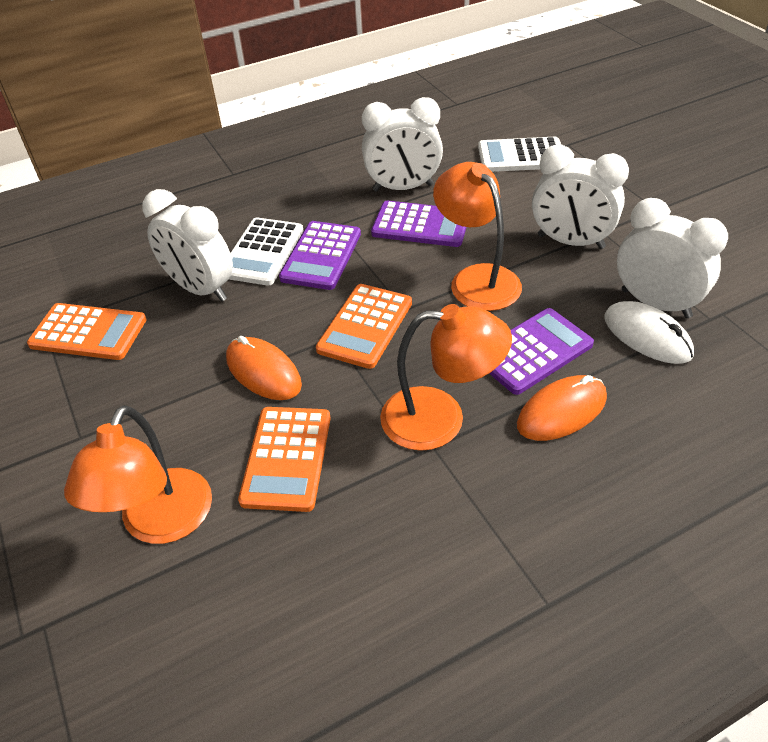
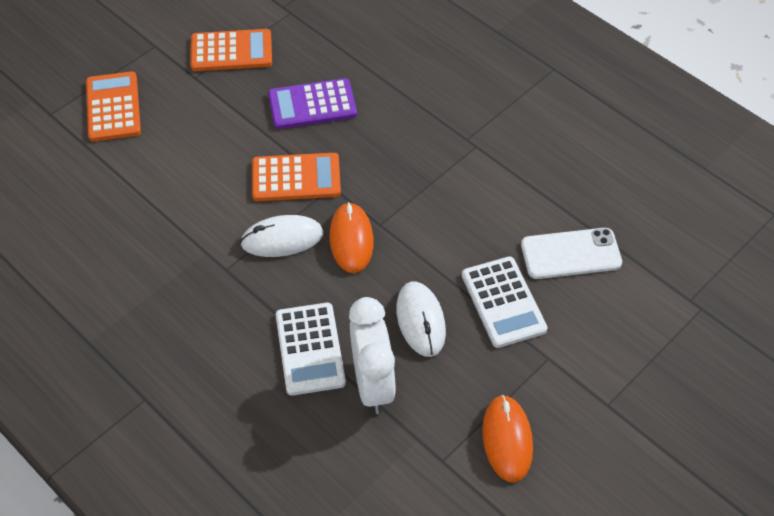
orange lamp: 3 -> 0
purple calculator: 3 -> 1
white clock: 4 -> 1
white mouse: 1 -> 2
white phone: 0 -> 1

